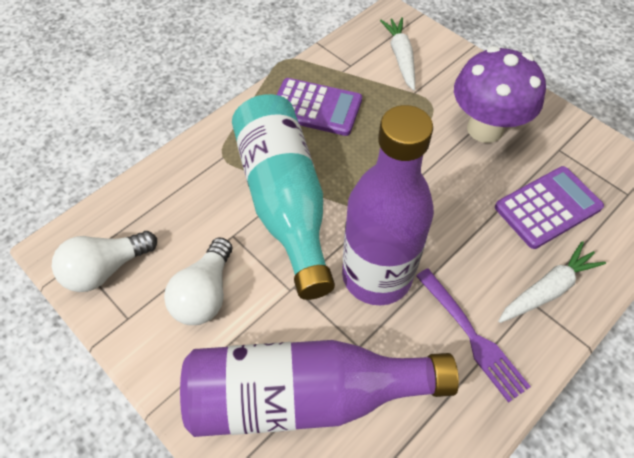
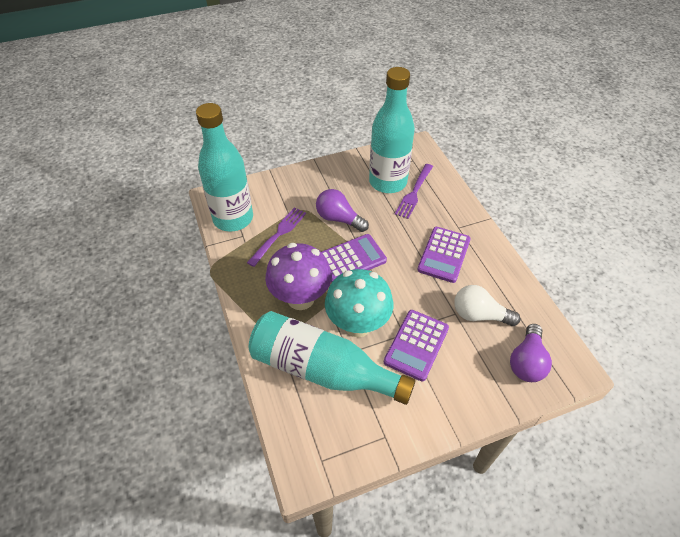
purple bottle: 2 -> 0
purple calculator: 2 -> 3
purple fork: 1 -> 2
purple light bulb: 0 -> 2
turquoise bottle: 1 -> 3
turquoise mushroom: 0 -> 1
white carrot: 2 -> 0
white light bulb: 2 -> 1

